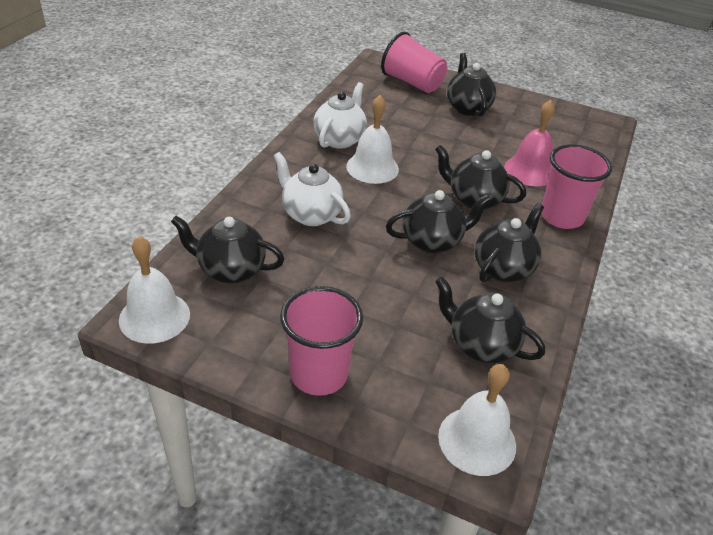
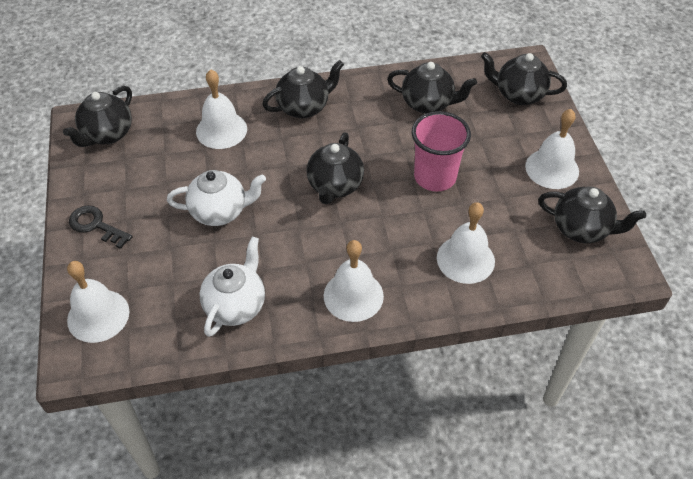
black key: 0 -> 1
pink bell: 1 -> 0
pink cup: 3 -> 1
white bell: 3 -> 5

